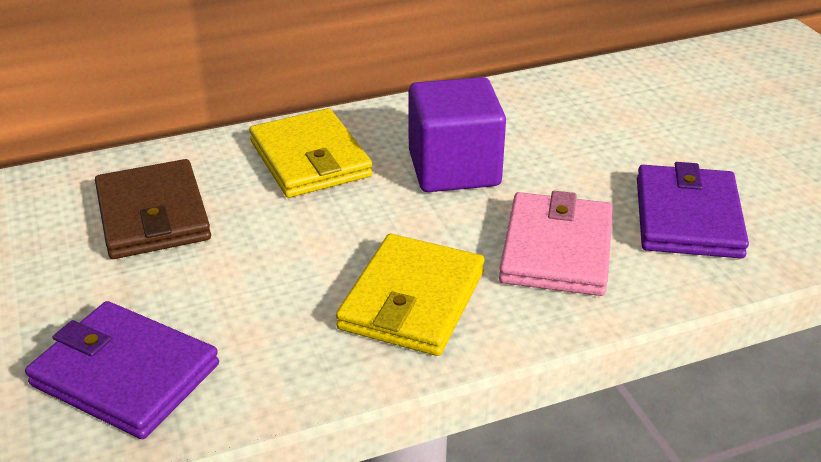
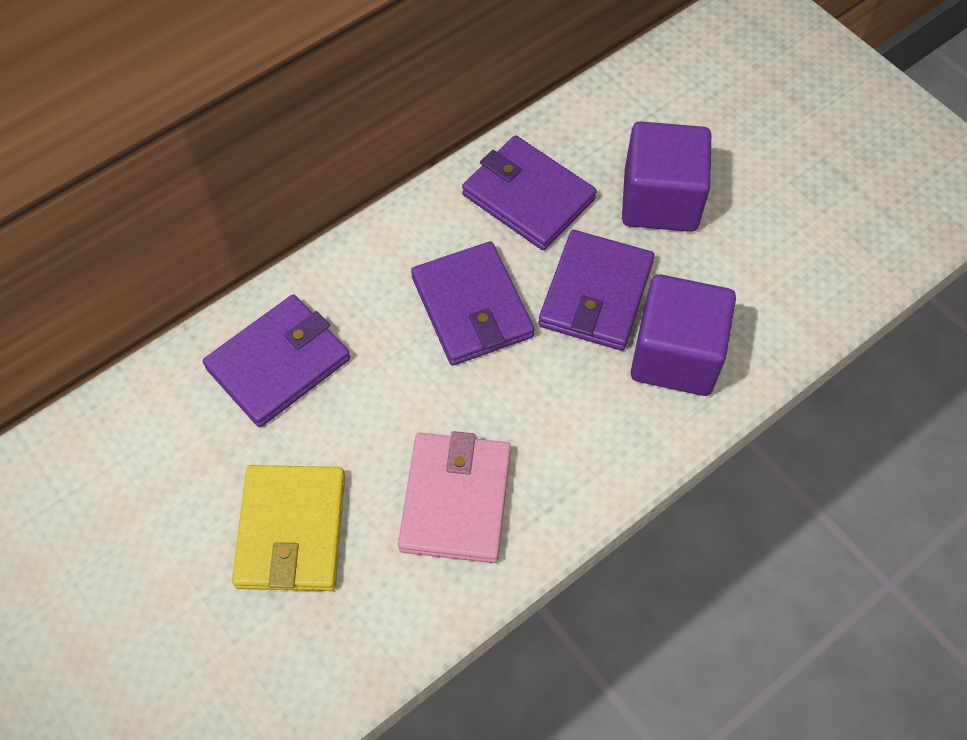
brown wallet: 1 -> 0
purple cube: 1 -> 2
purple wallet: 2 -> 4
yellow wallet: 2 -> 1

